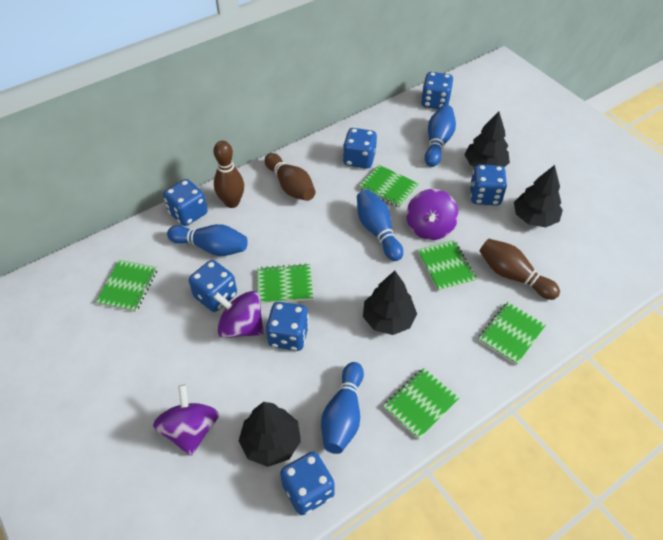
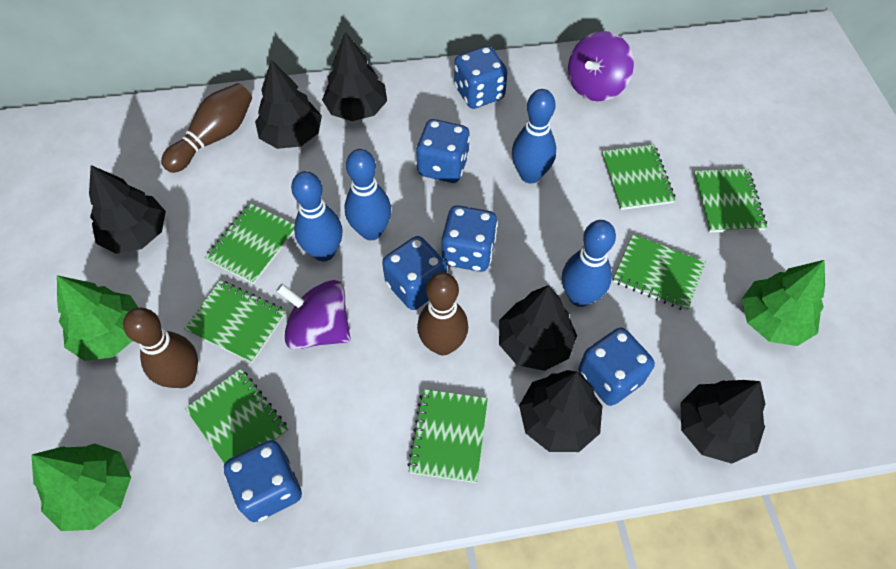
black tree: 4 -> 6
blue dice: 7 -> 6
green notebook: 6 -> 7
green tree: 0 -> 3
purple spinning top: 3 -> 2

